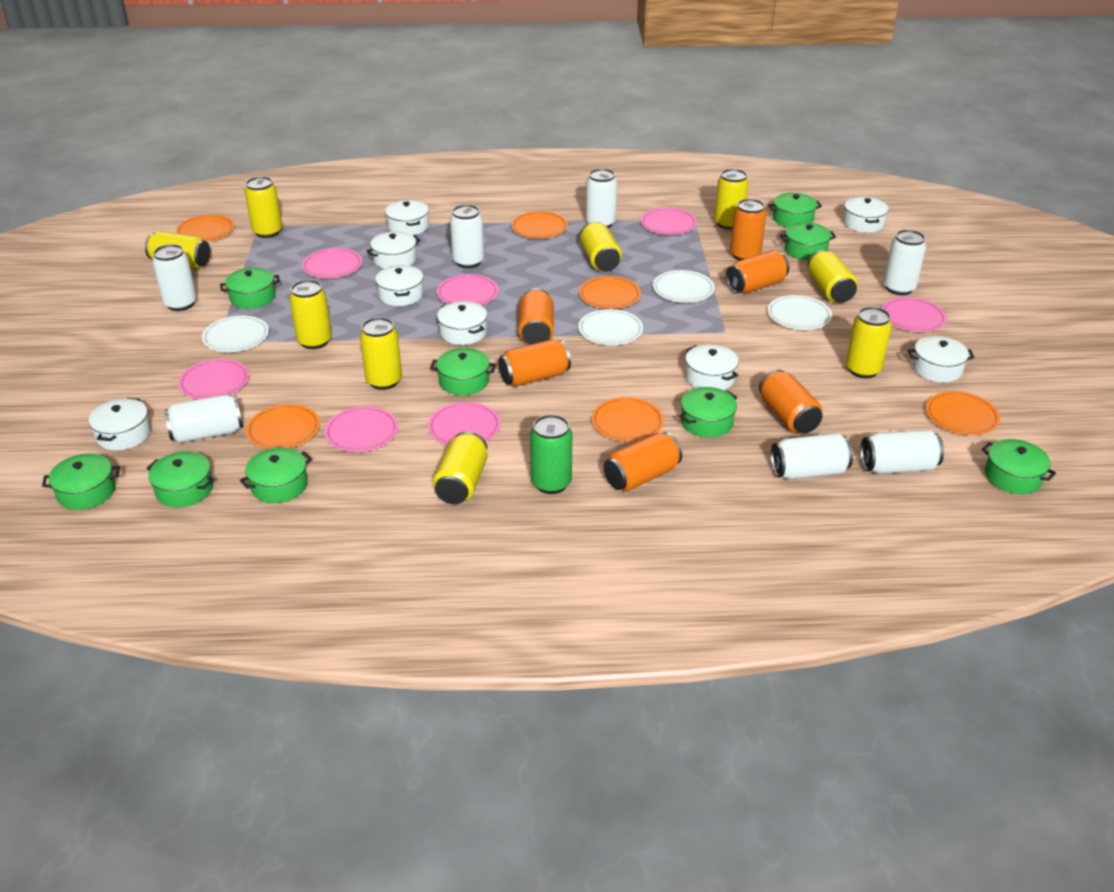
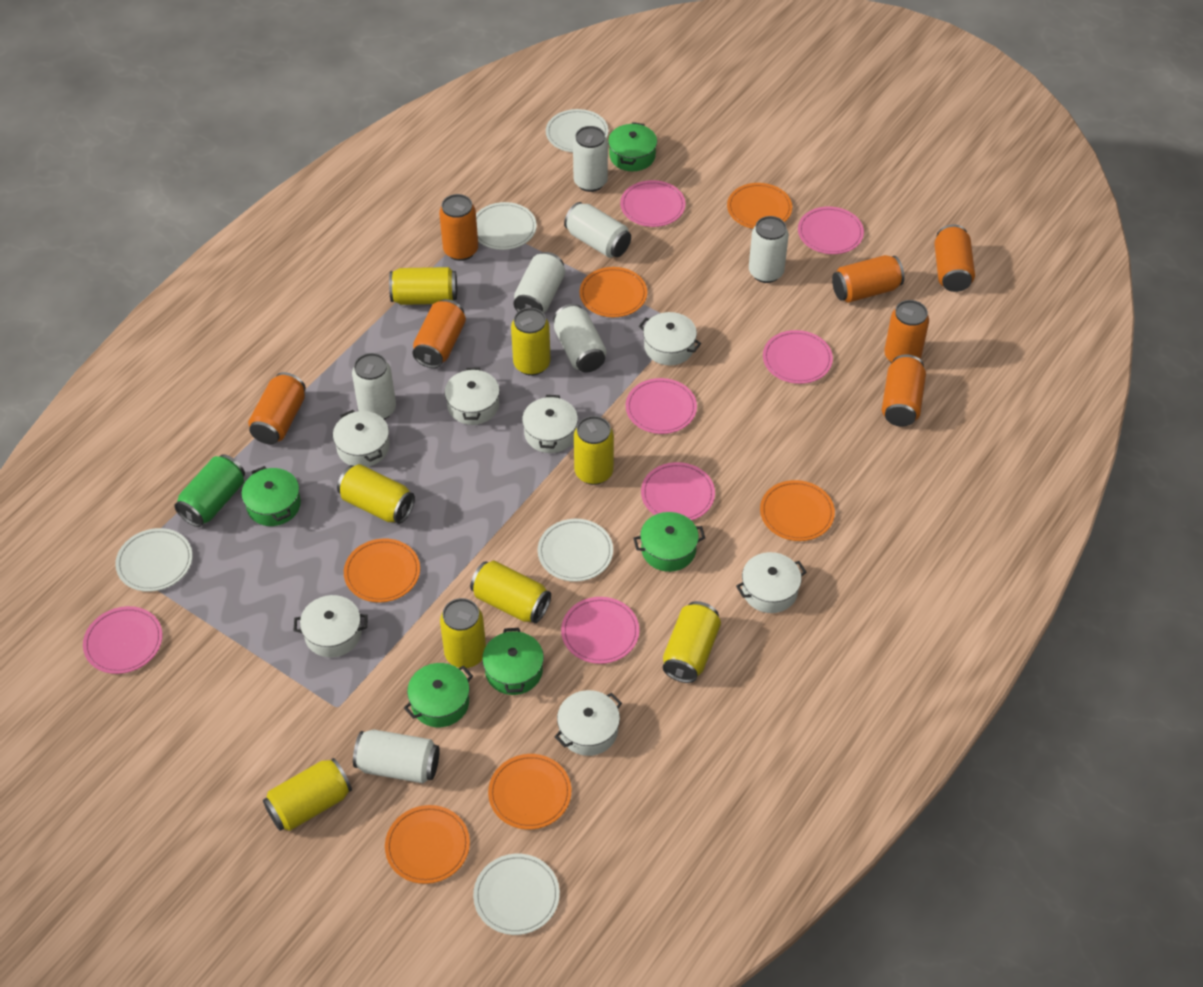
green pot: 9 -> 5
orange can: 6 -> 7
white plate: 4 -> 5
white pot: 8 -> 7
yellow can: 9 -> 8

